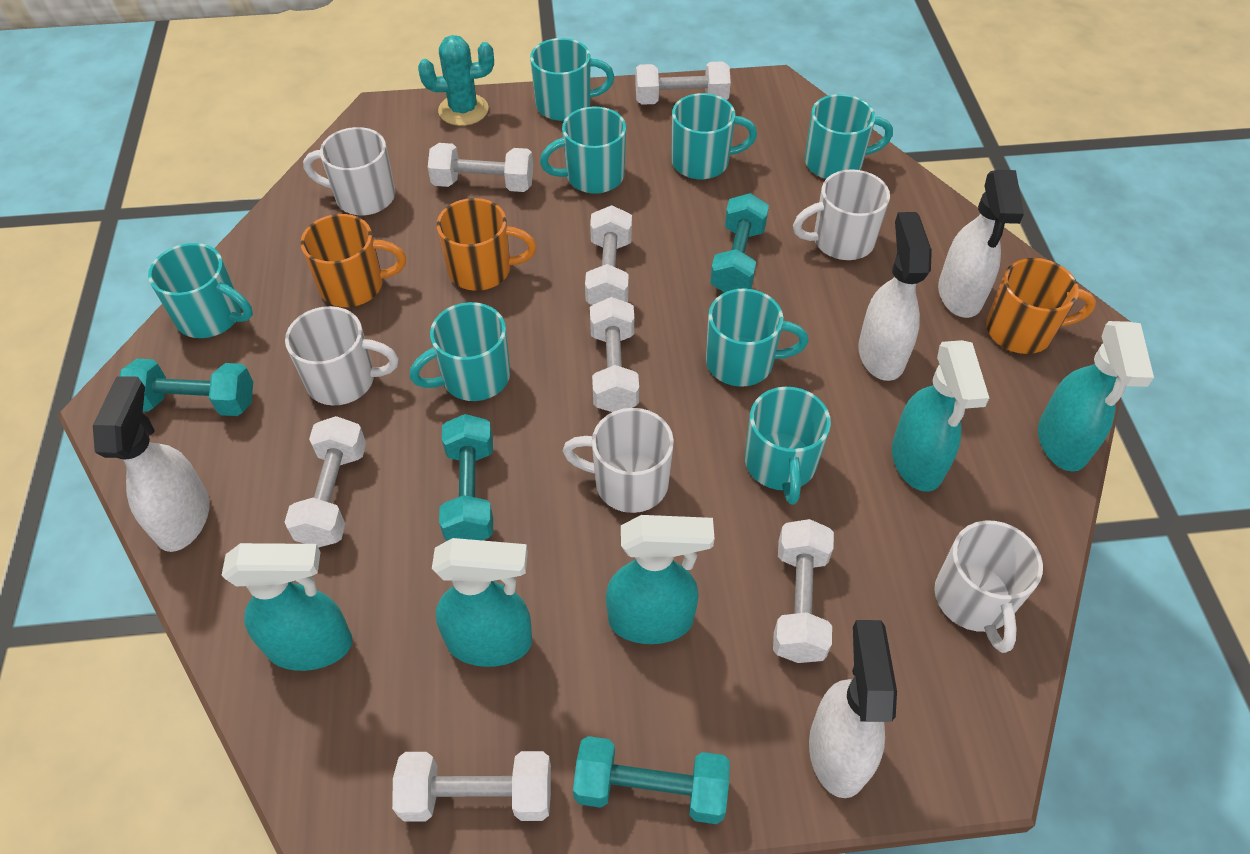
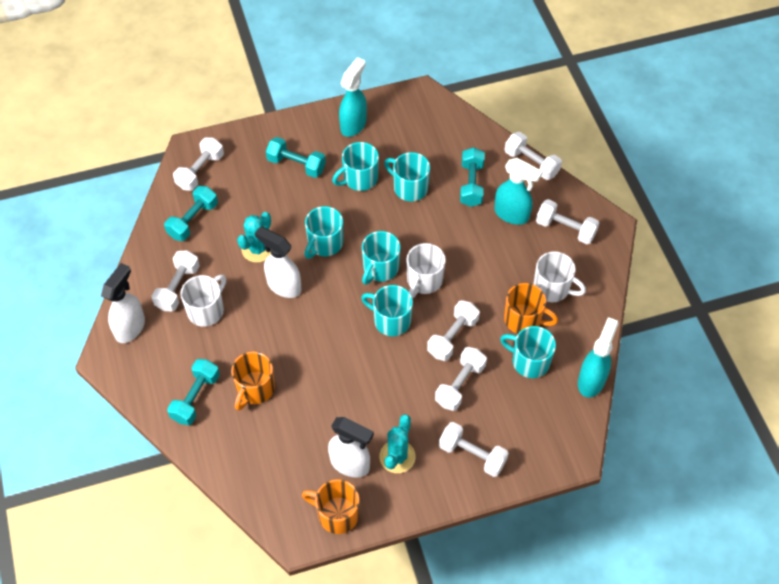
turquoise cactus: 1 -> 2
turquoise mug: 8 -> 6
turquoise spray bottle: 5 -> 3
white mug: 5 -> 3
white spray bottle: 4 -> 3

